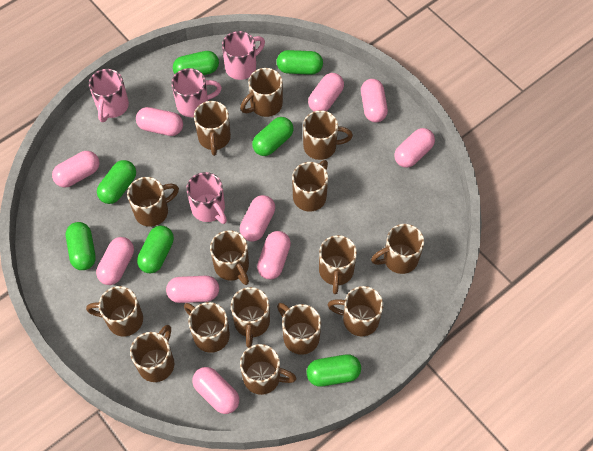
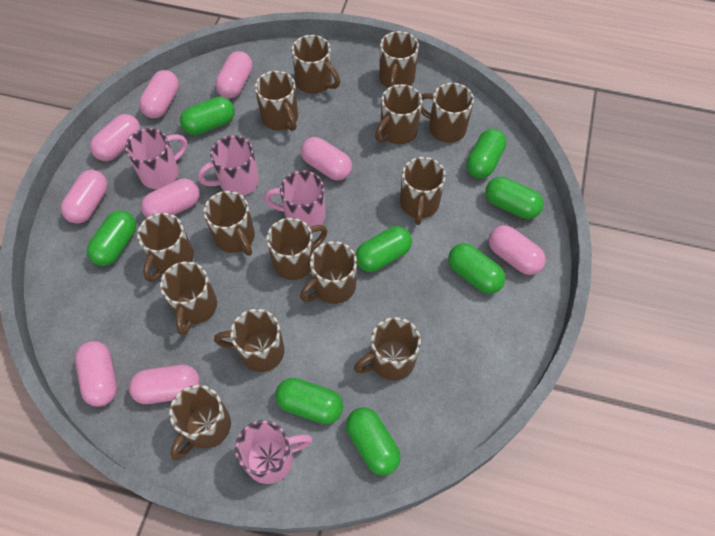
brown mug: 15 -> 14
green capsule: 7 -> 8
pink capsule: 10 -> 9

